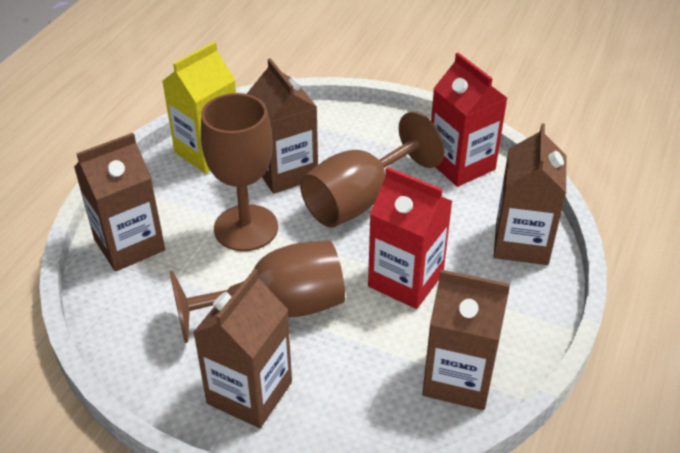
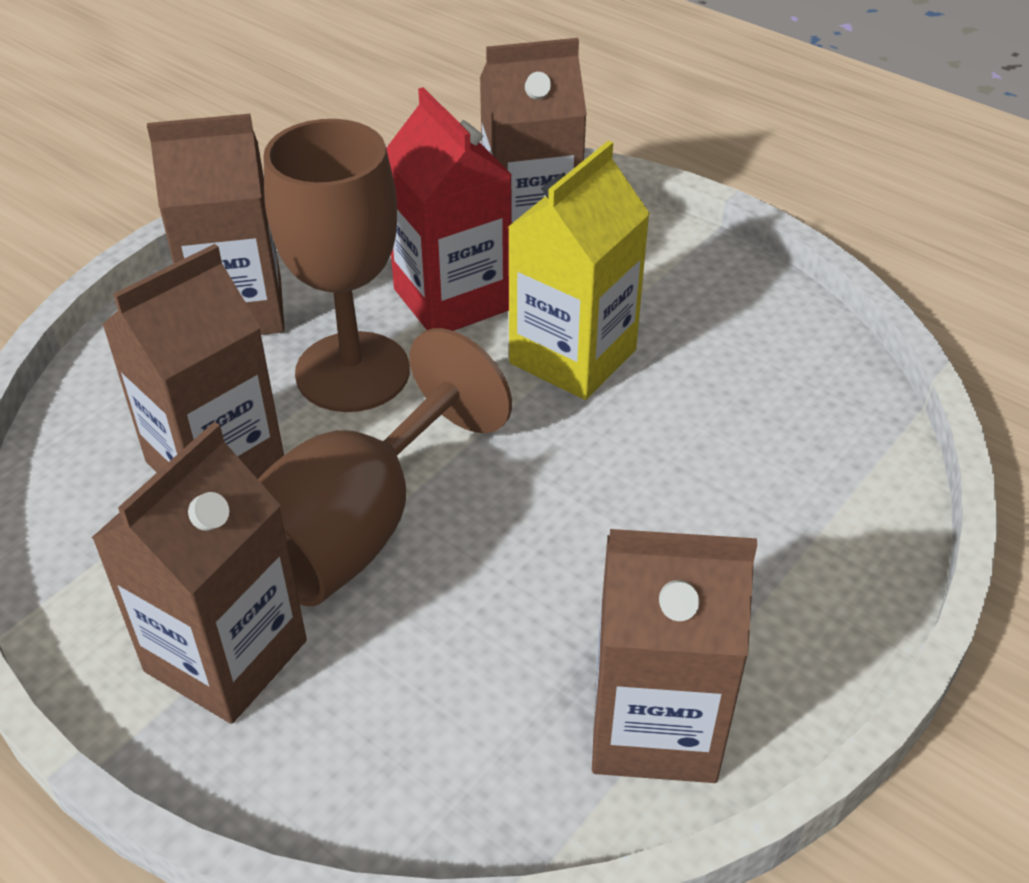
brown goblet: 3 -> 2
red carton: 2 -> 1

